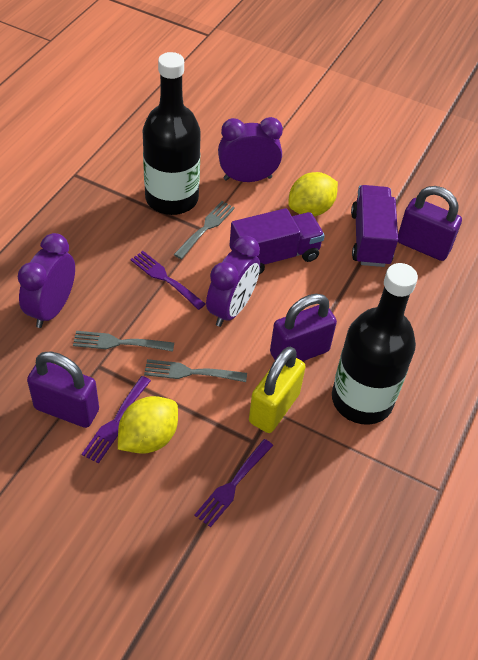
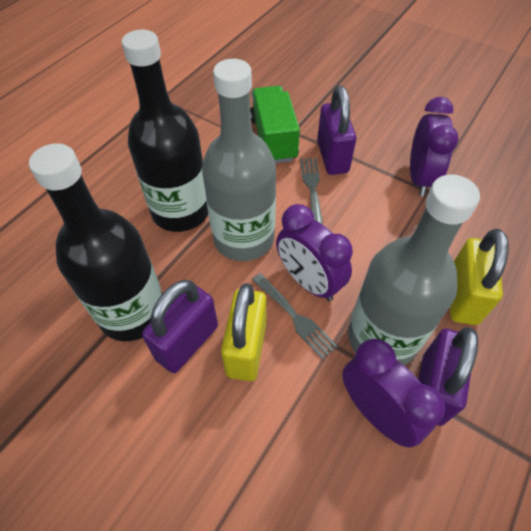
green truck: 0 -> 1
grey bottle: 0 -> 2
grey fork: 3 -> 2
purple fork: 3 -> 0
purple truck: 2 -> 0
yellow lemon: 2 -> 0
yellow padlock: 1 -> 2

